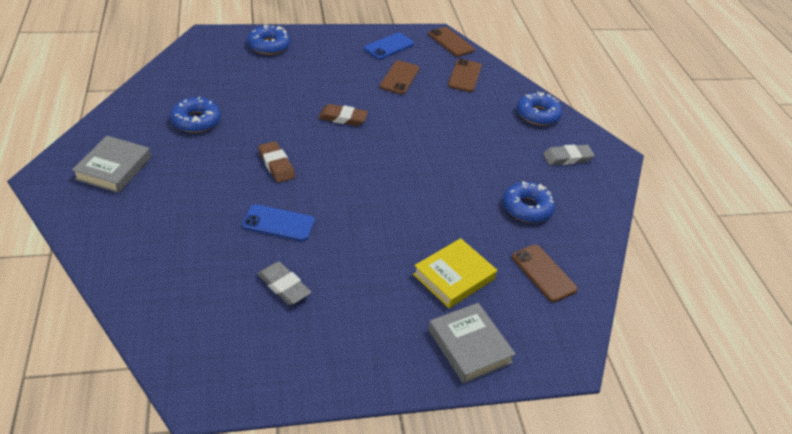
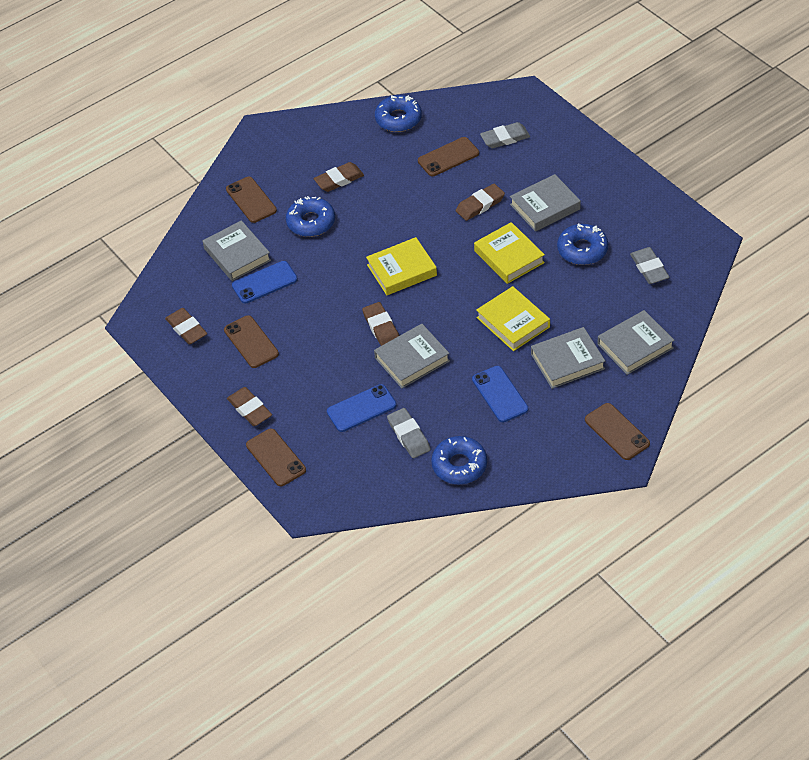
blue phone: 2 -> 3
brown eraser: 2 -> 5
brown phone: 4 -> 5
grey book: 2 -> 5
grey eraser: 2 -> 3
yellow book: 1 -> 3

